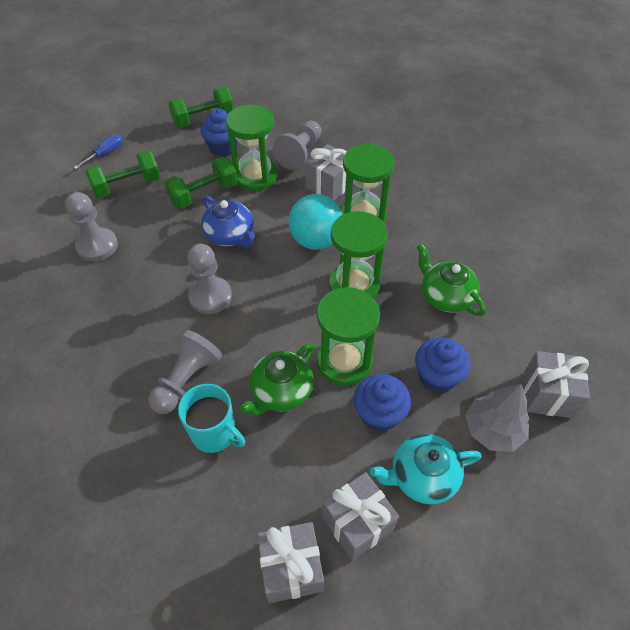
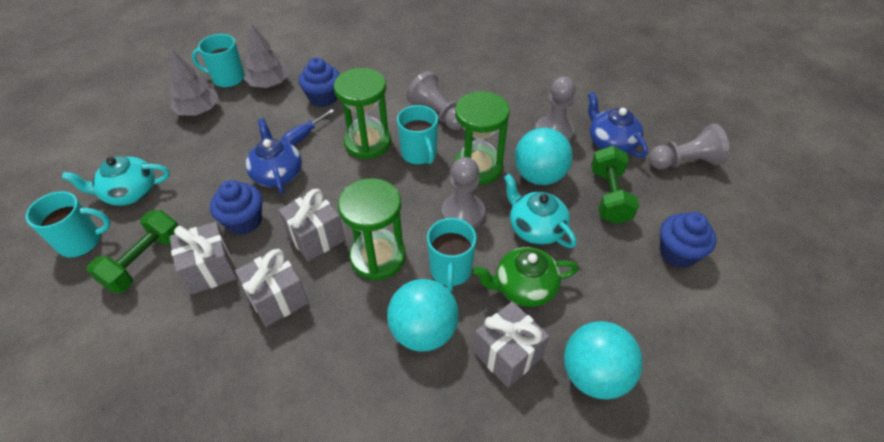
blue teapot: 1 -> 2
green dumbbell: 3 -> 2
green hourglass: 4 -> 3
green teapot: 2 -> 1
grey tree: 1 -> 2
turquoise ball: 1 -> 3
turquoise mug: 1 -> 4
turquoise teapot: 1 -> 2

